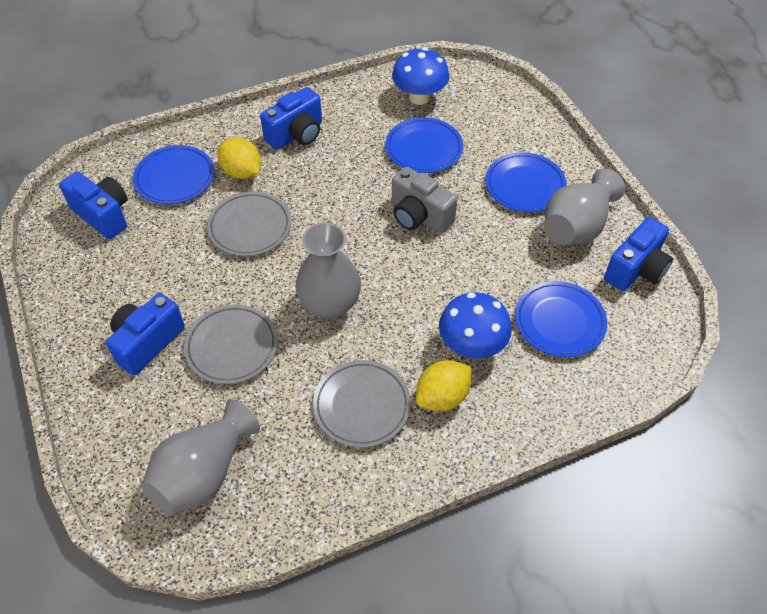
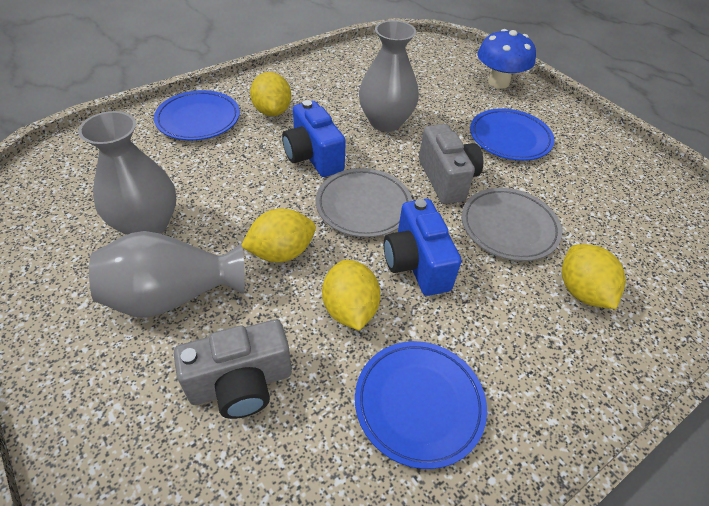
blue camera: 4 -> 2
blue mushroom: 2 -> 1
blue plate: 4 -> 3
grey camera: 1 -> 2
grey plate: 3 -> 2
yellow lemon: 2 -> 4

